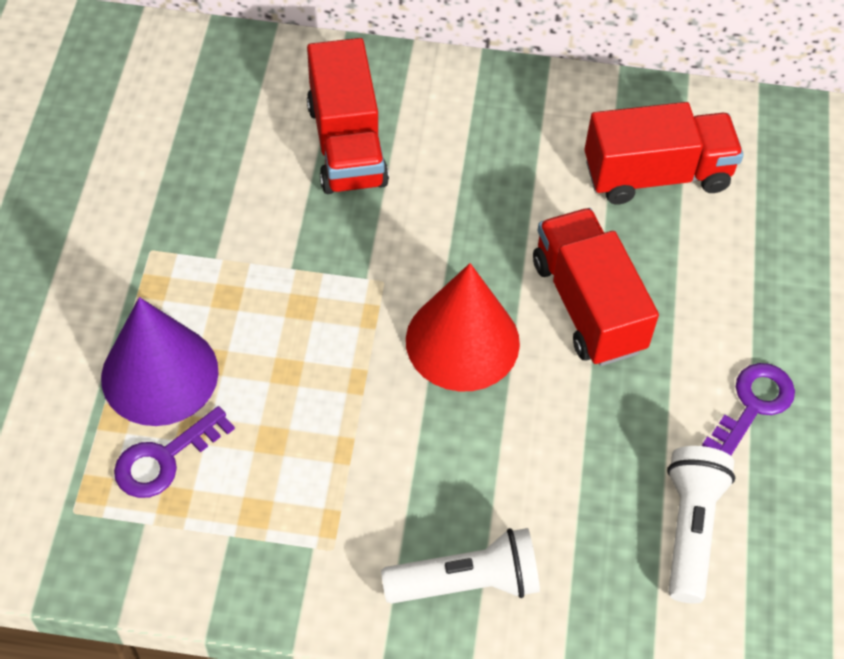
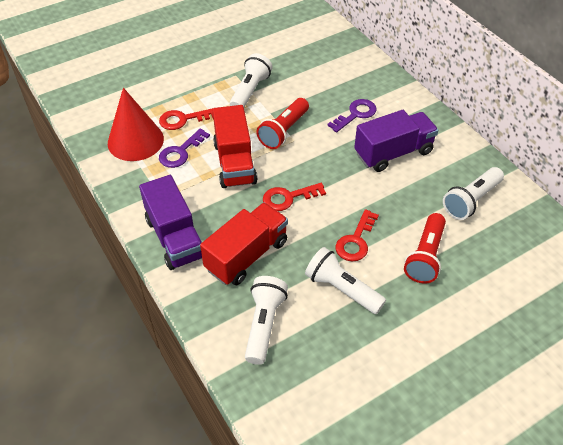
purple cone: 1 -> 0
purple truck: 0 -> 2
red flashlight: 0 -> 2
red key: 0 -> 3
red truck: 3 -> 2
white flashlight: 2 -> 4

